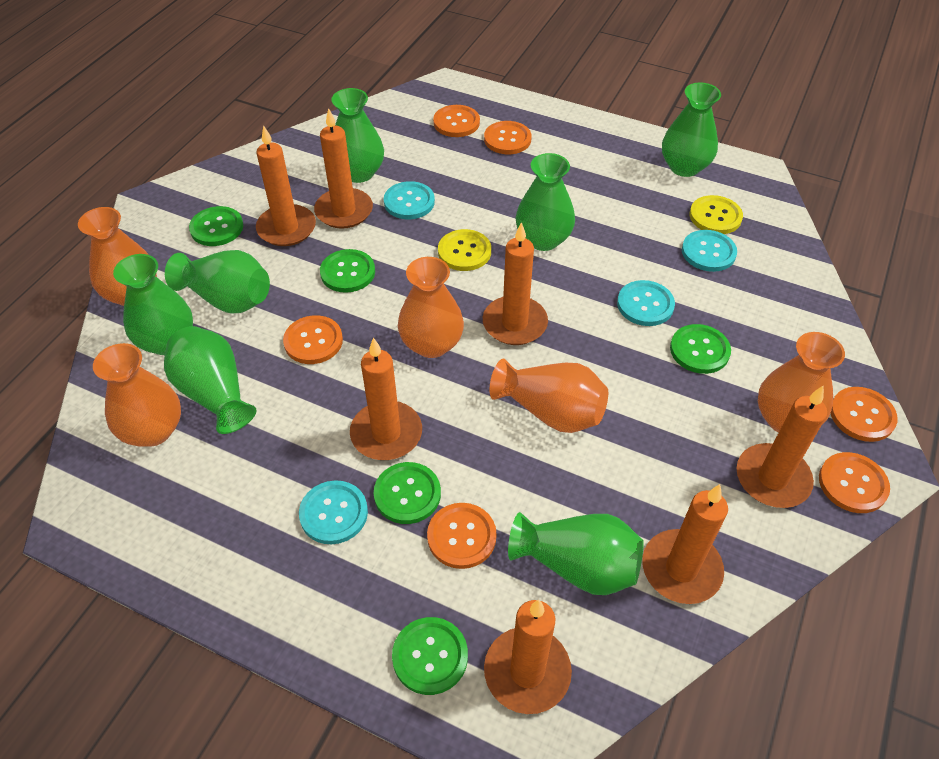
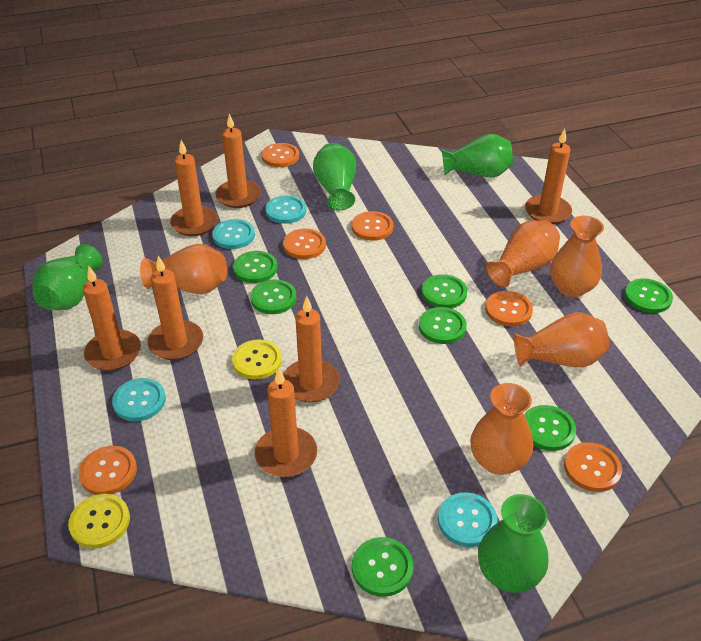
green button: 5 -> 7
green vase: 7 -> 4

